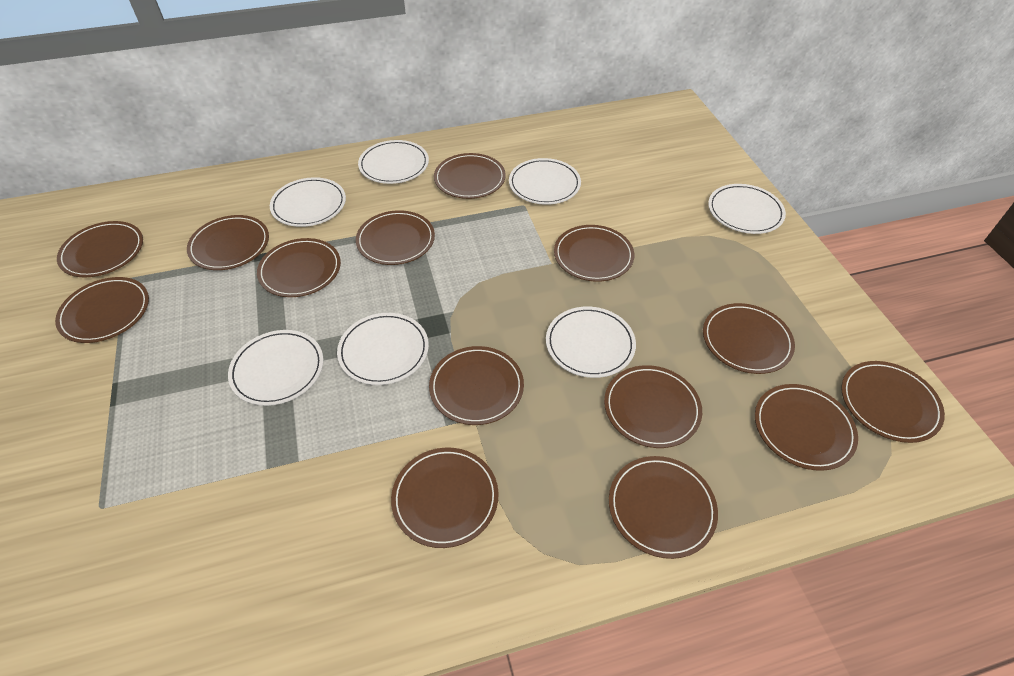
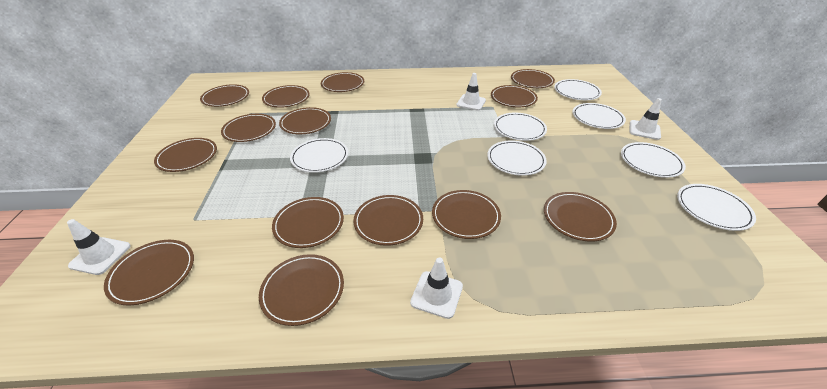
white traffic cone: 0 -> 4

